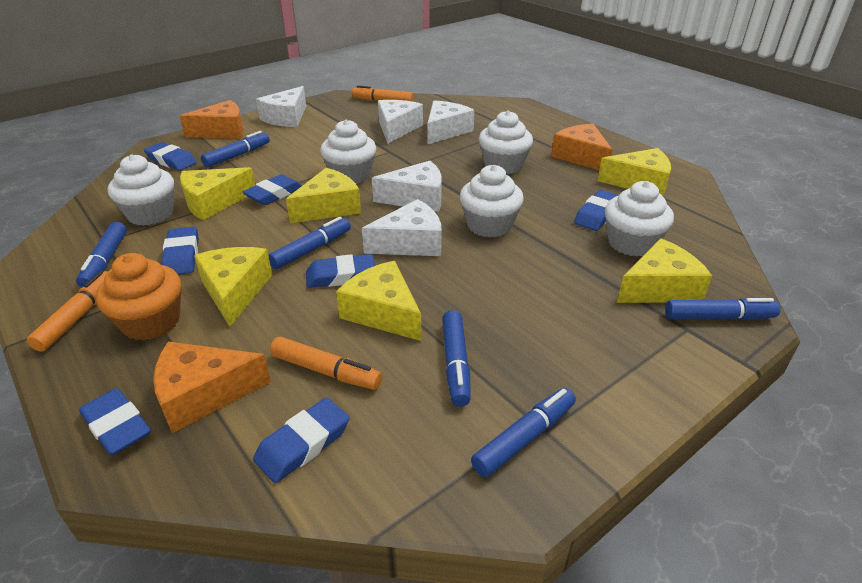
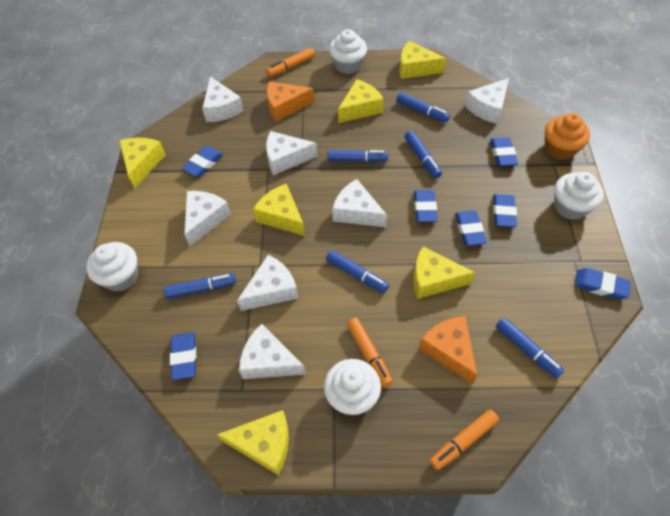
orange cheese: 3 -> 2
white cheese: 5 -> 7
white cupcake: 5 -> 4

